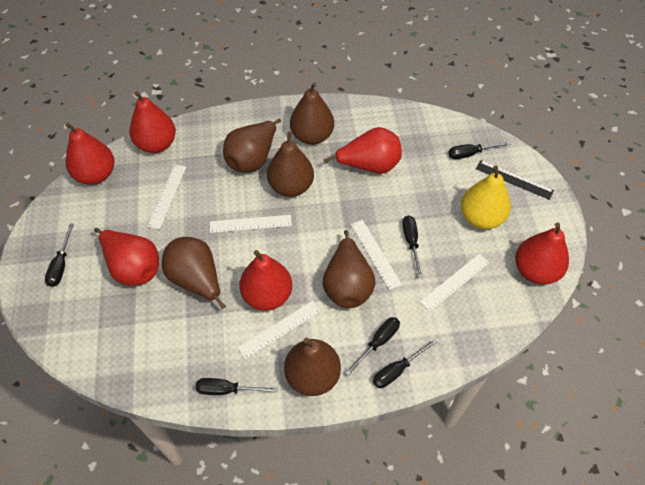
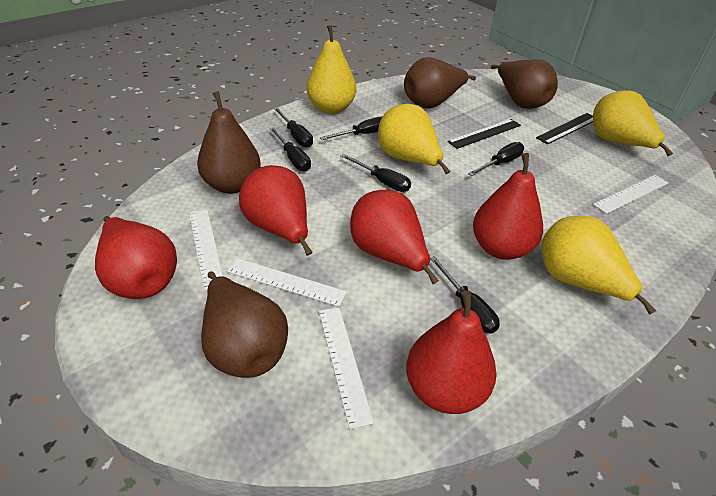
black ruler: 1 -> 2
brown pear: 6 -> 4
red pear: 6 -> 5
white ruler: 5 -> 4
yellow pear: 1 -> 4

